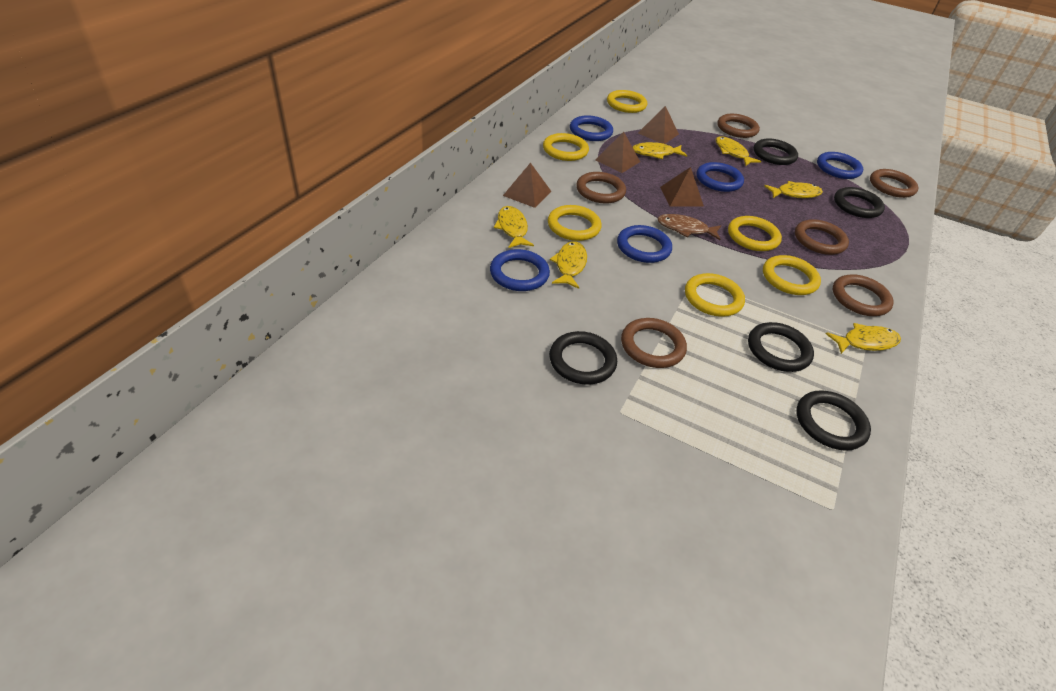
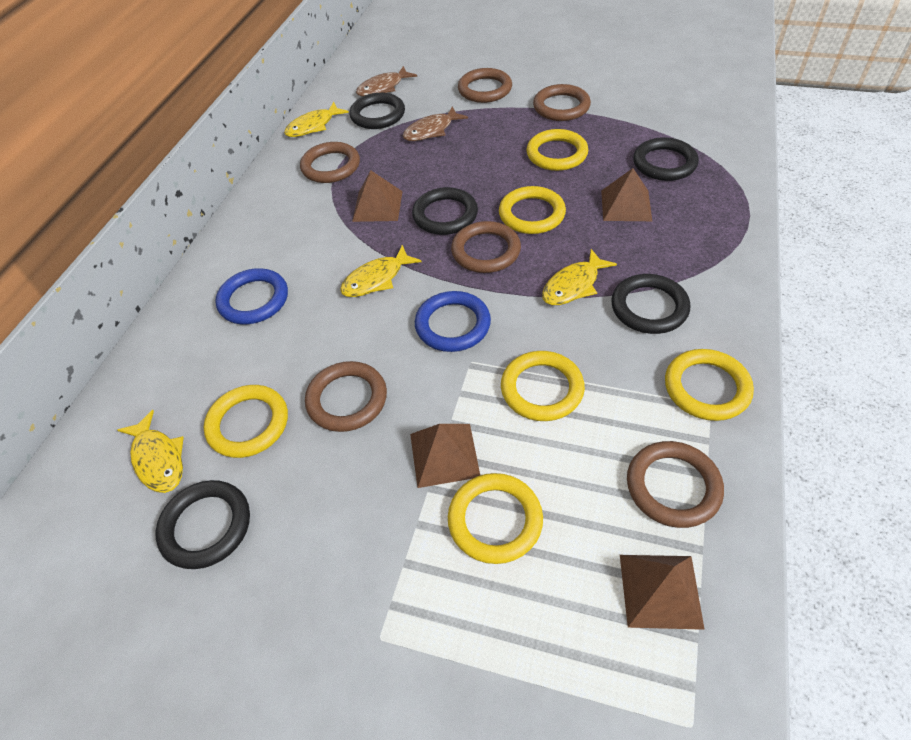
blue ring: 5 -> 2
brown fish: 1 -> 2
yellow fish: 6 -> 4

